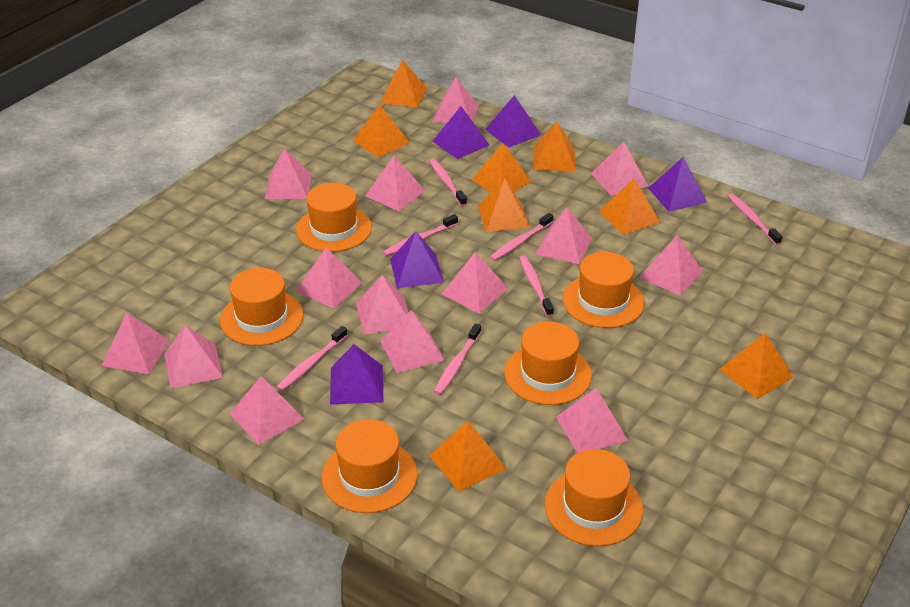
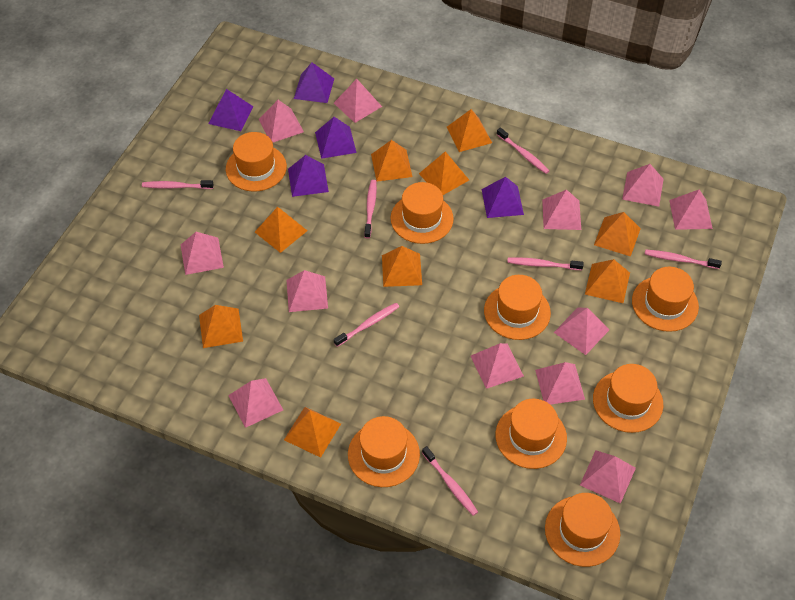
orange hat: 6 -> 8
orange pyramid: 8 -> 9
pink pyramid: 14 -> 12

